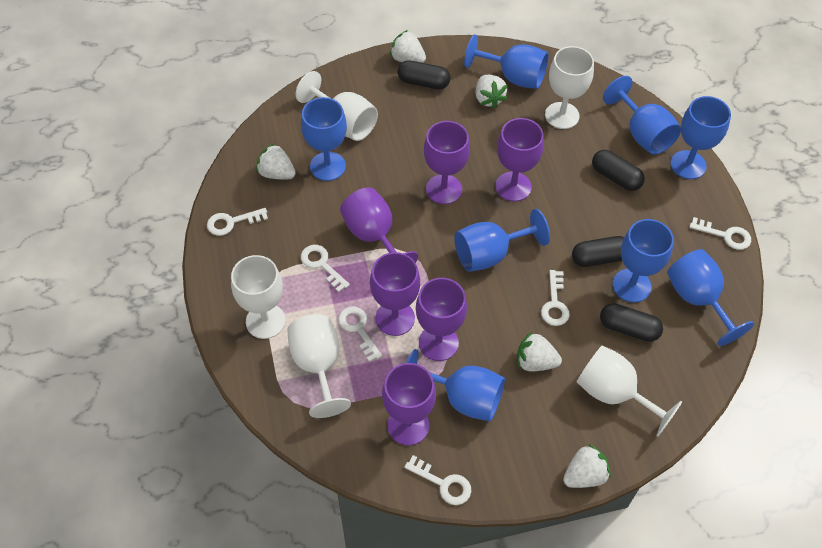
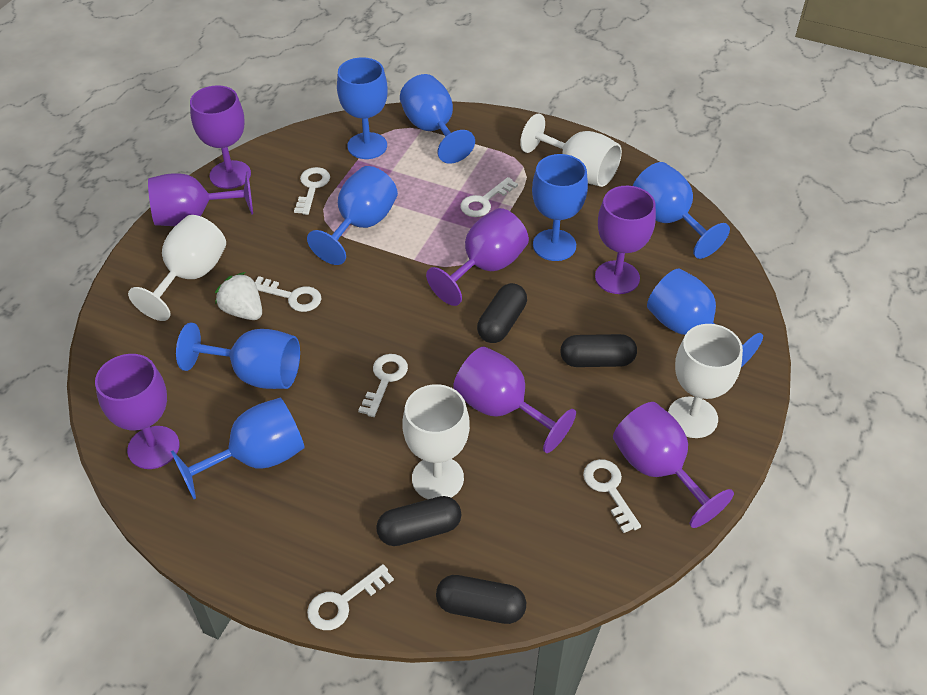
purple goblet: 6 -> 7
white goblet: 5 -> 4
white strawberry: 5 -> 1

